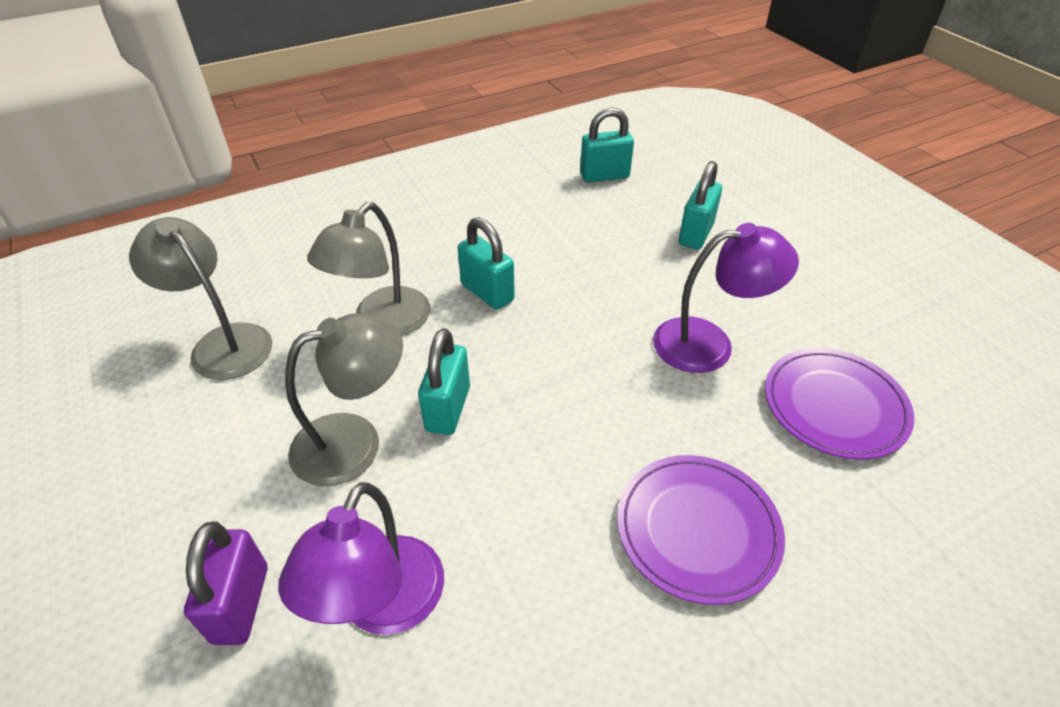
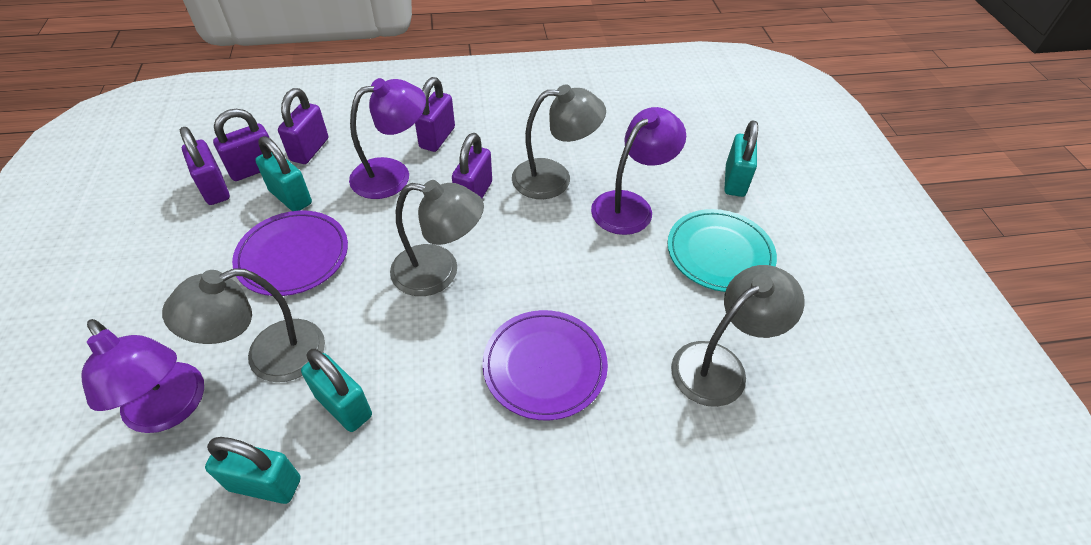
grey lamp: 3 -> 4
purple lamp: 2 -> 3
purple padlock: 1 -> 5
turquoise plate: 0 -> 1

